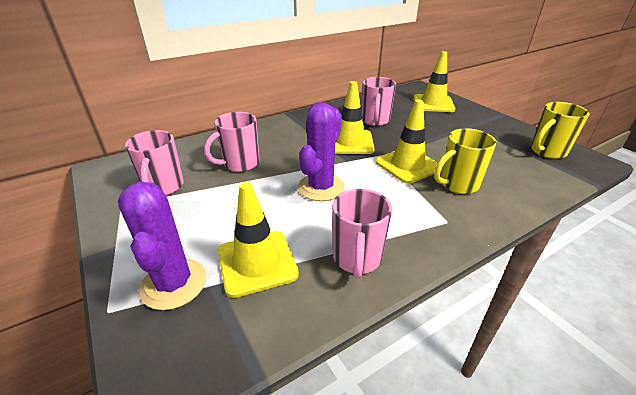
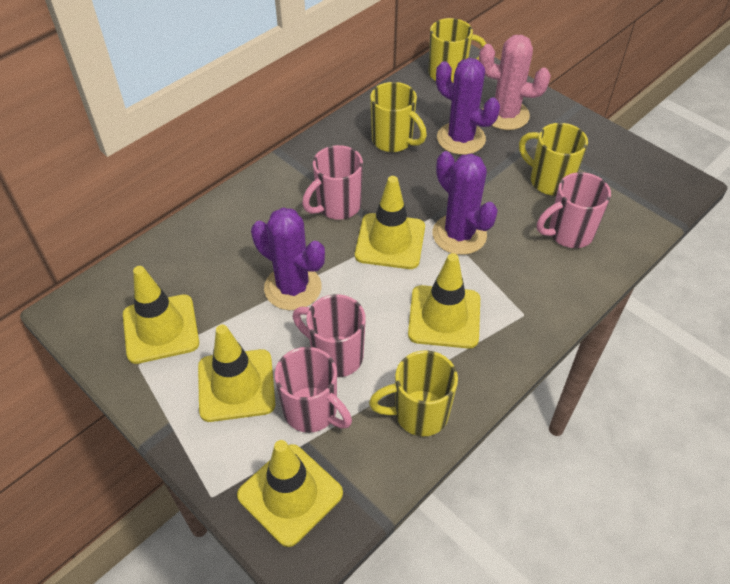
pink cactus: 0 -> 1
purple cactus: 2 -> 3
yellow mug: 2 -> 4
yellow traffic cone: 4 -> 5

